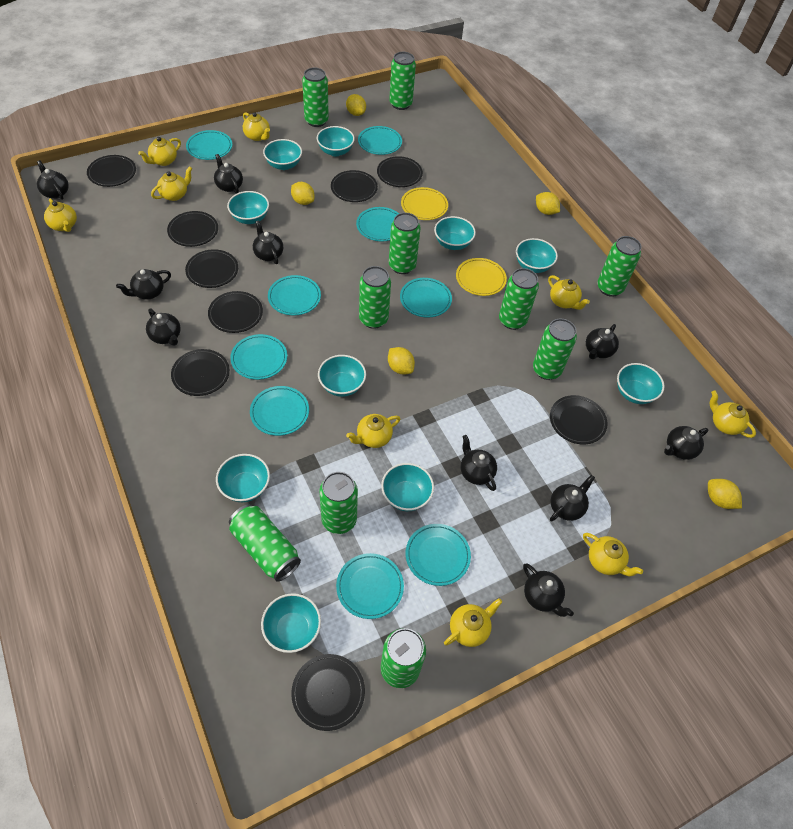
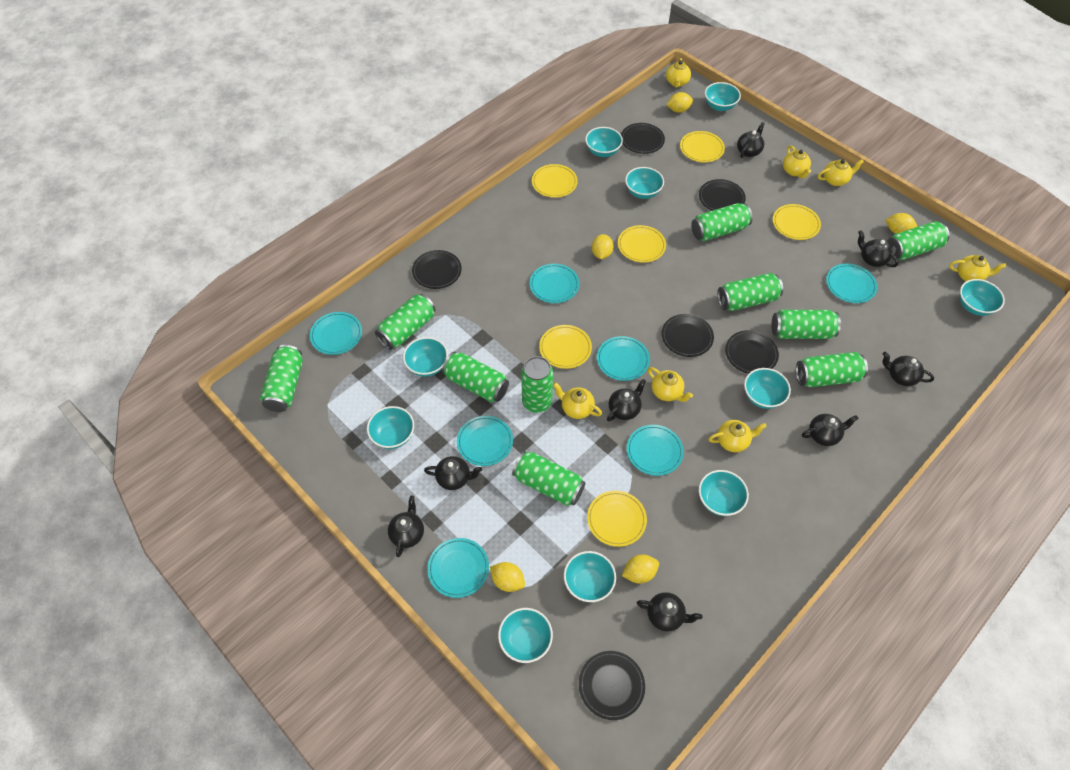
black plate: 9 -> 6
black teapot: 10 -> 8
turquoise plate: 9 -> 7
yellow plate: 2 -> 6
yellow teapot: 9 -> 7

